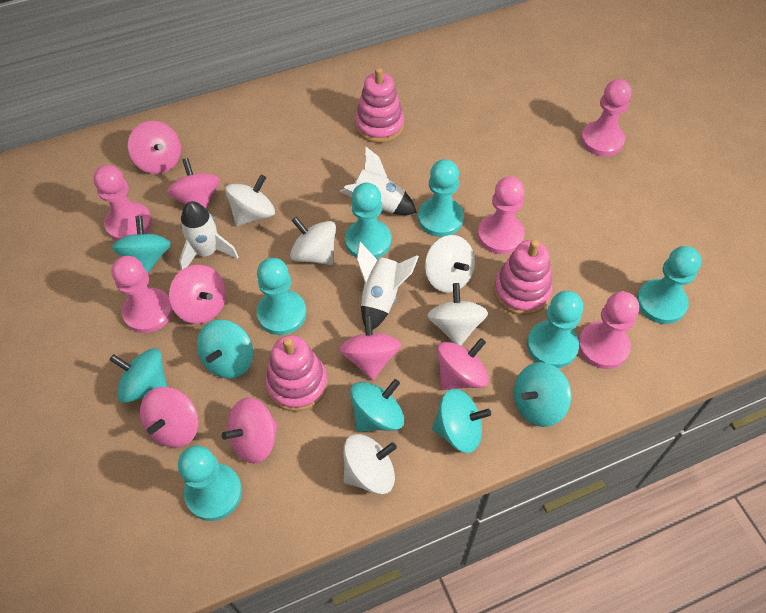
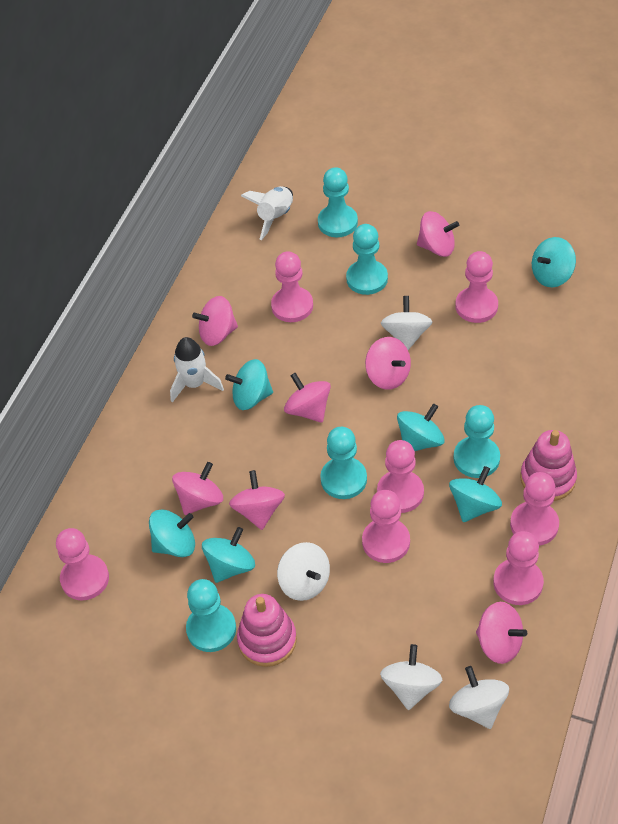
pink pawn: 5 -> 7
pink stacking toy: 3 -> 2
turquoise pawn: 6 -> 5
white rocket: 3 -> 2
white spinning top: 5 -> 4

